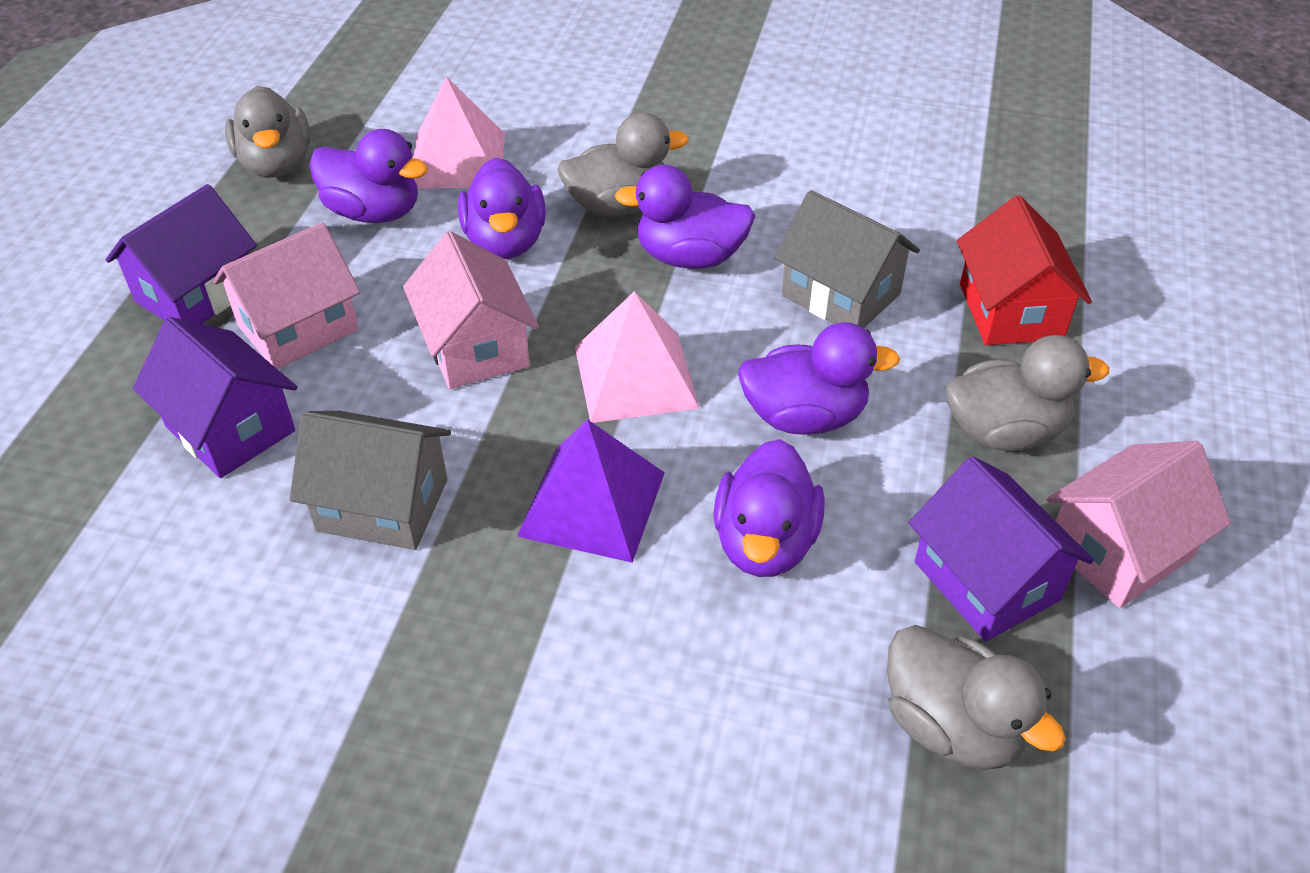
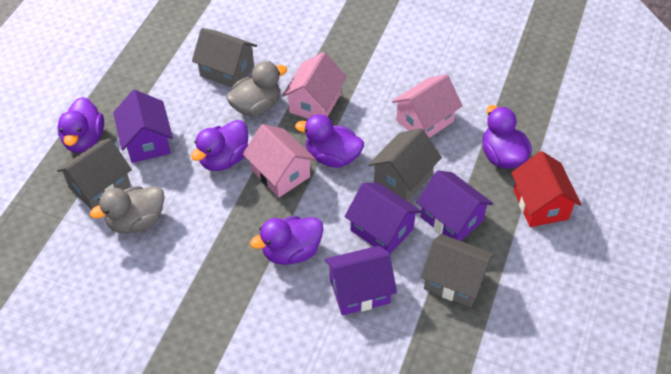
grey duck: 4 -> 2
grey house: 2 -> 4
pink pyramid: 2 -> 0
purple house: 3 -> 4
purple pyramid: 1 -> 0

